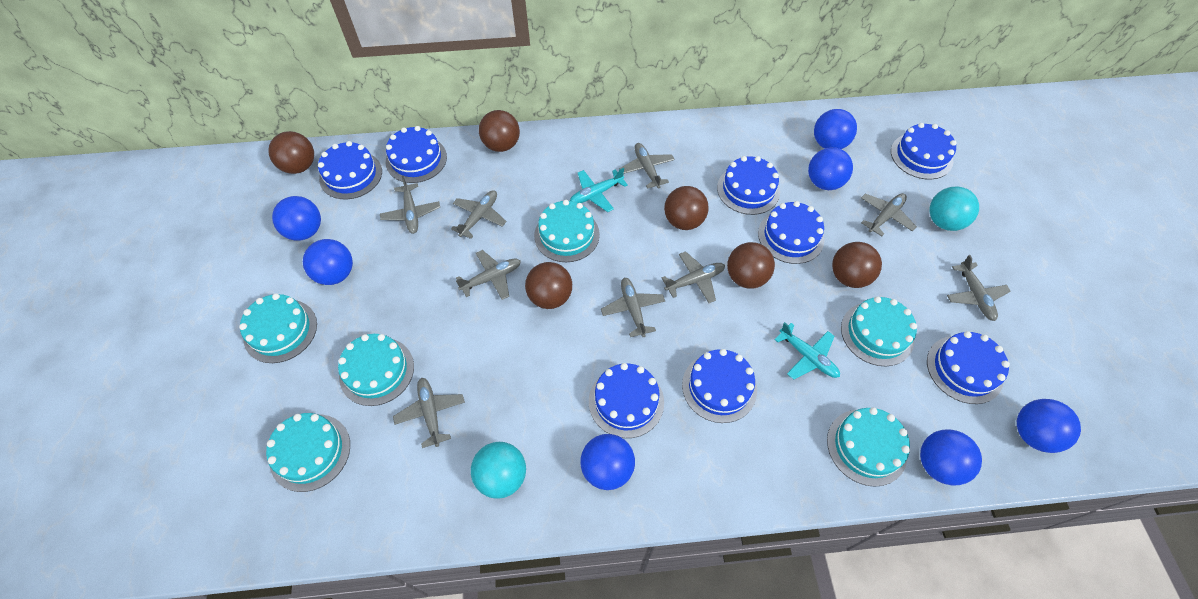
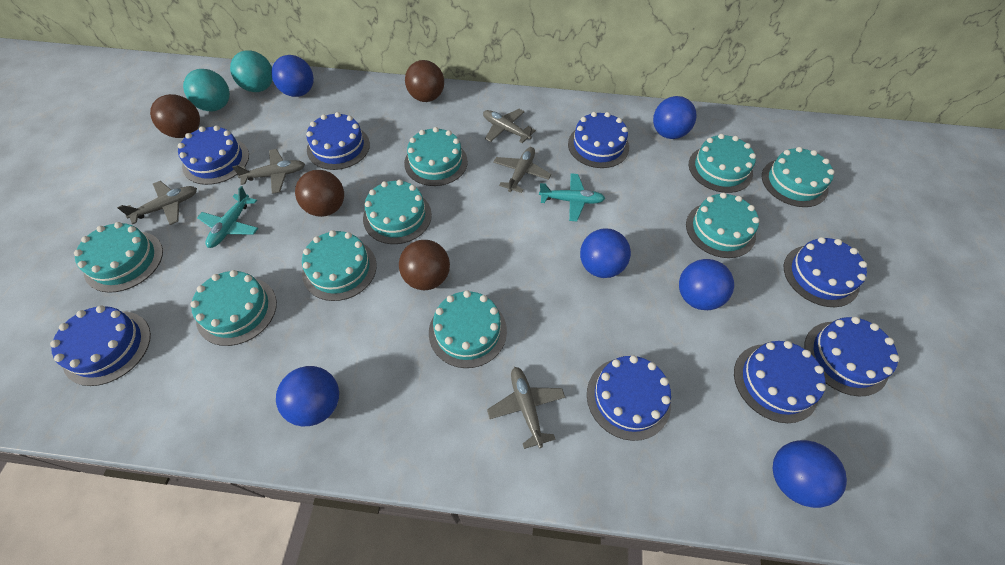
blue ball: 7 -> 6
brown ball: 6 -> 4
grey plane: 9 -> 5
turquoise cake: 6 -> 9

